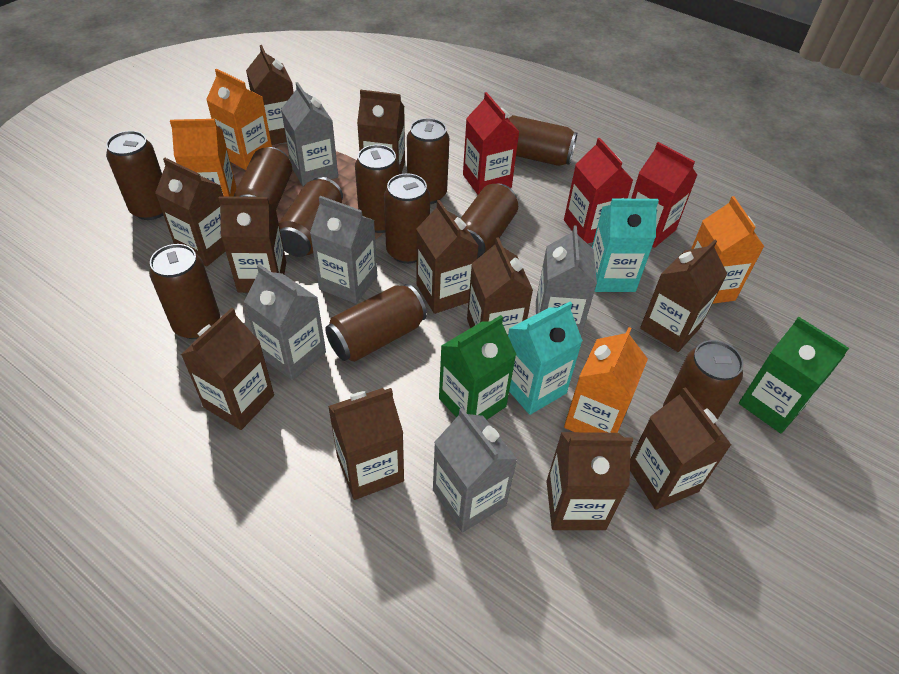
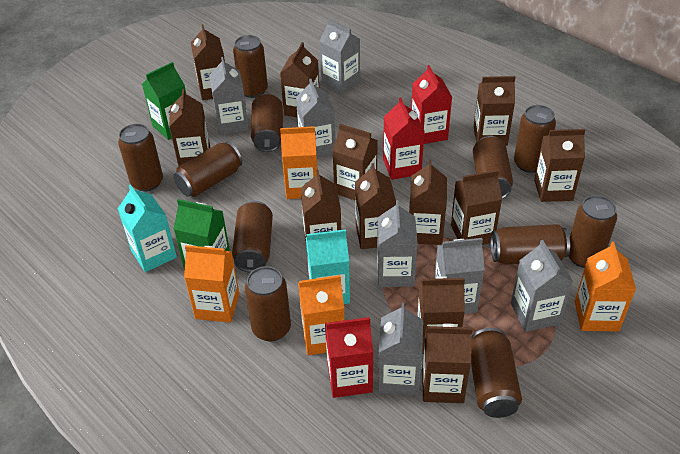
brown carton: 11 -> 12
grey carton: 5 -> 7

